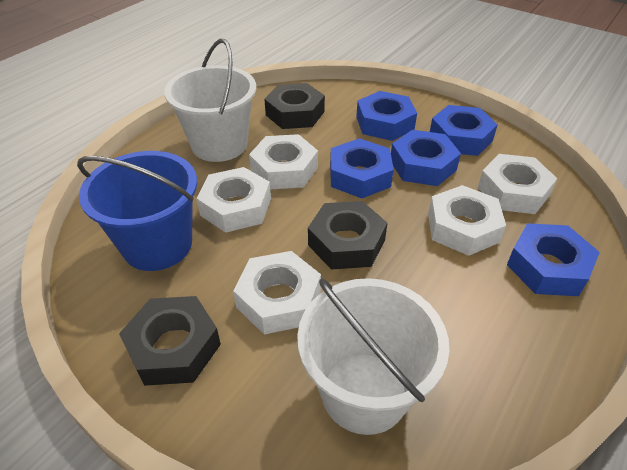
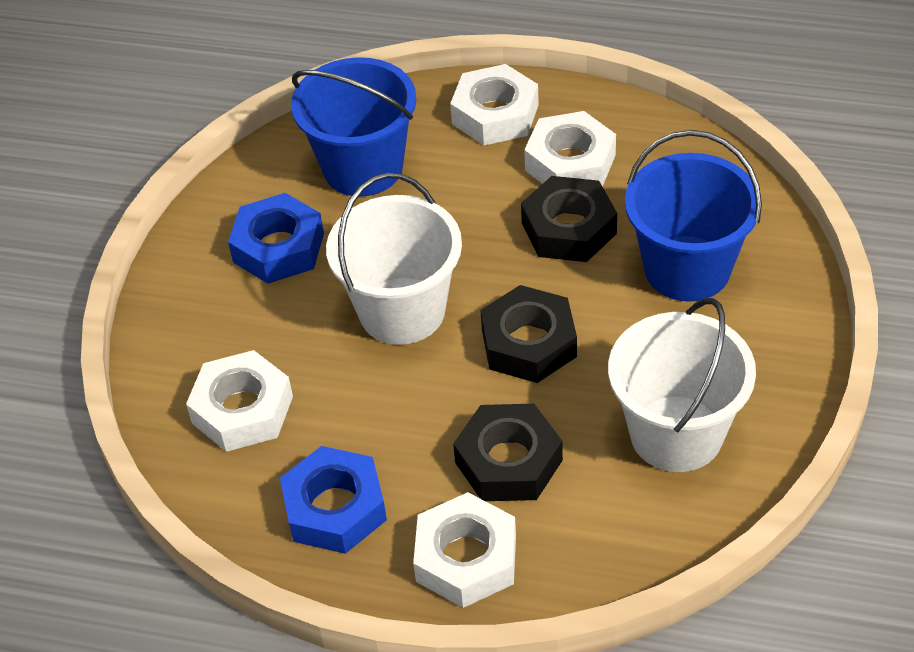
blue bucket: 1 -> 2
blue nut: 5 -> 2
white nut: 5 -> 4

